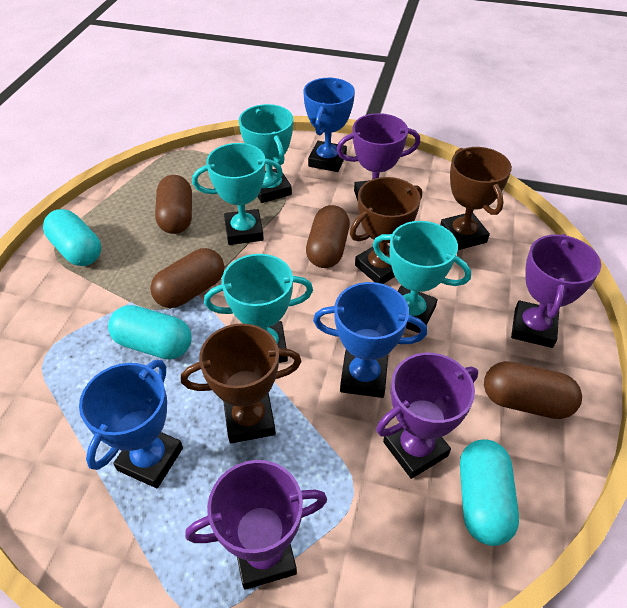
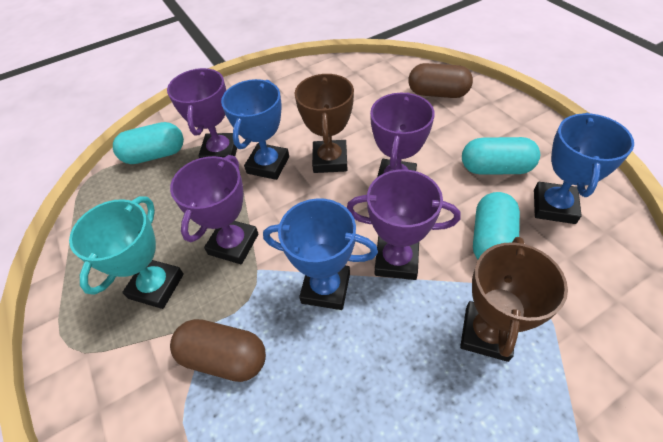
brown capsule: 4 -> 2
brown trophy: 3 -> 2
turquoise trophy: 4 -> 1

